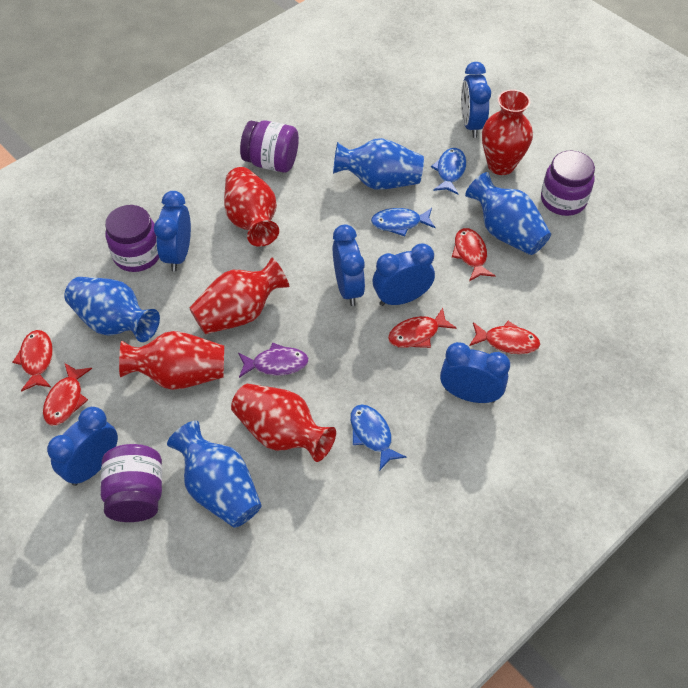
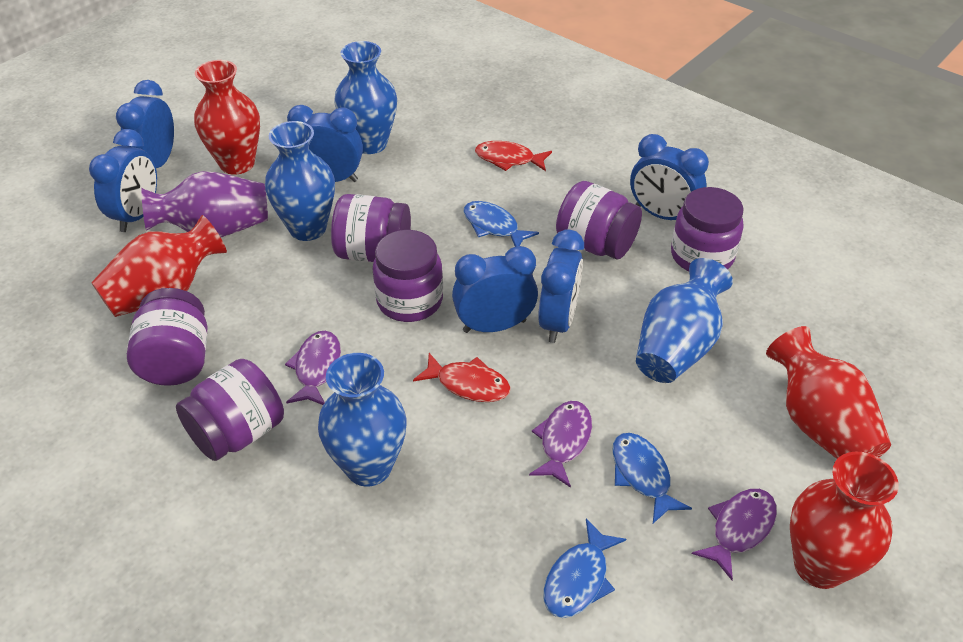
purple fish: 1 -> 3
purple jar: 4 -> 6
purple vase: 0 -> 1
red fish: 5 -> 2
red vase: 5 -> 4

